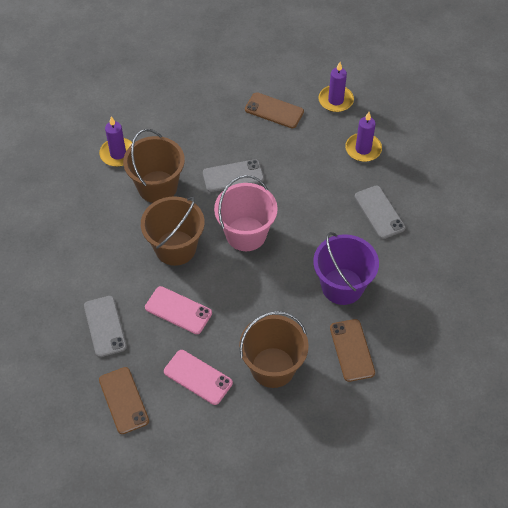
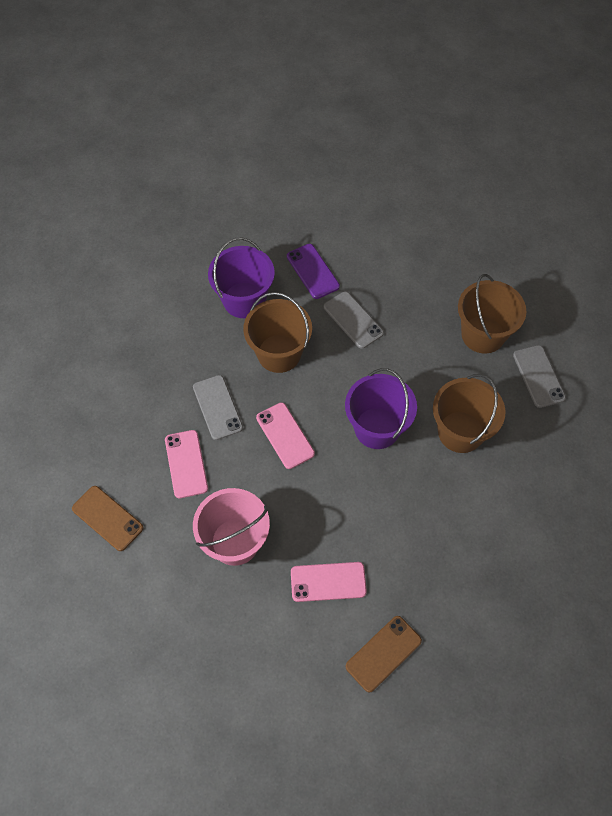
brown phone: 3 -> 2
pink phone: 2 -> 3
purple bucket: 1 -> 2
purple candle: 3 -> 0
purple phone: 0 -> 1

